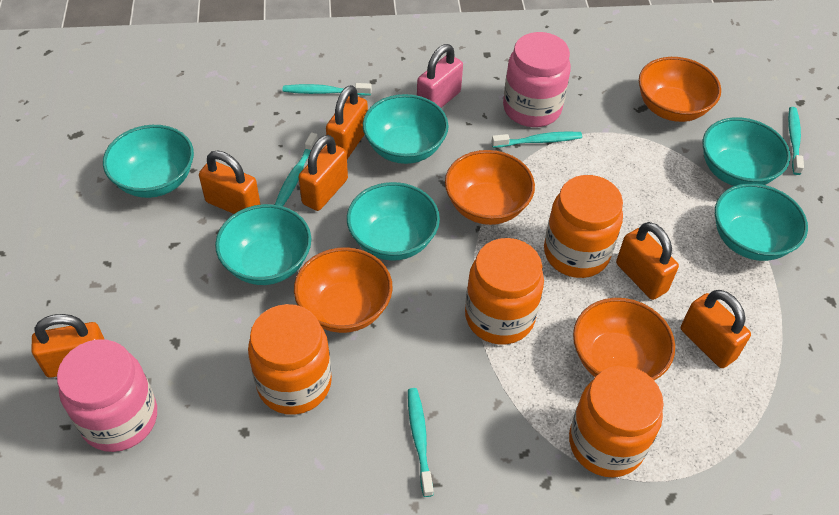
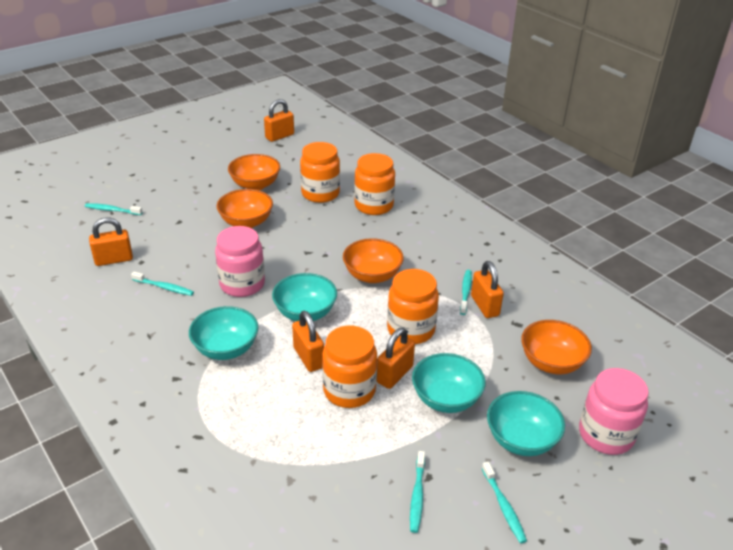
orange padlock: 6 -> 5
pink padlock: 1 -> 0
turquoise bowl: 6 -> 4

